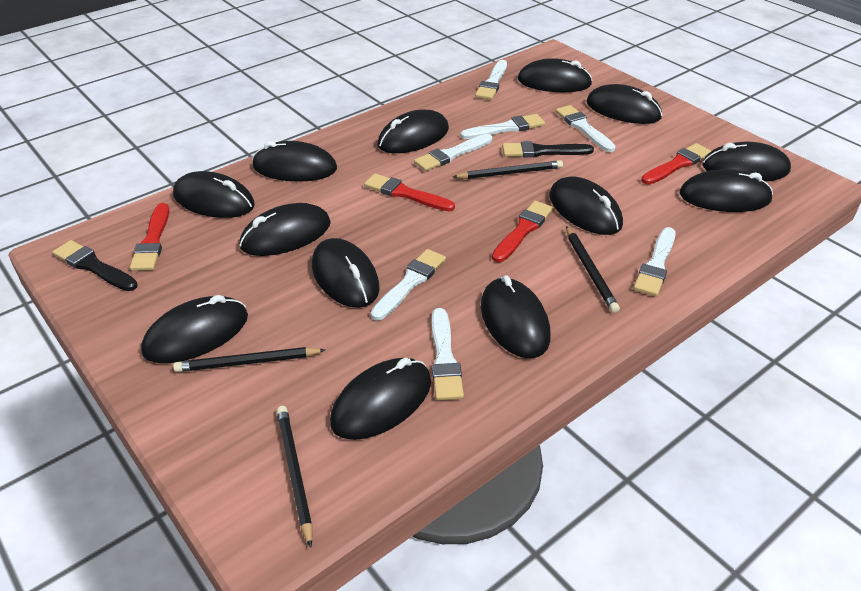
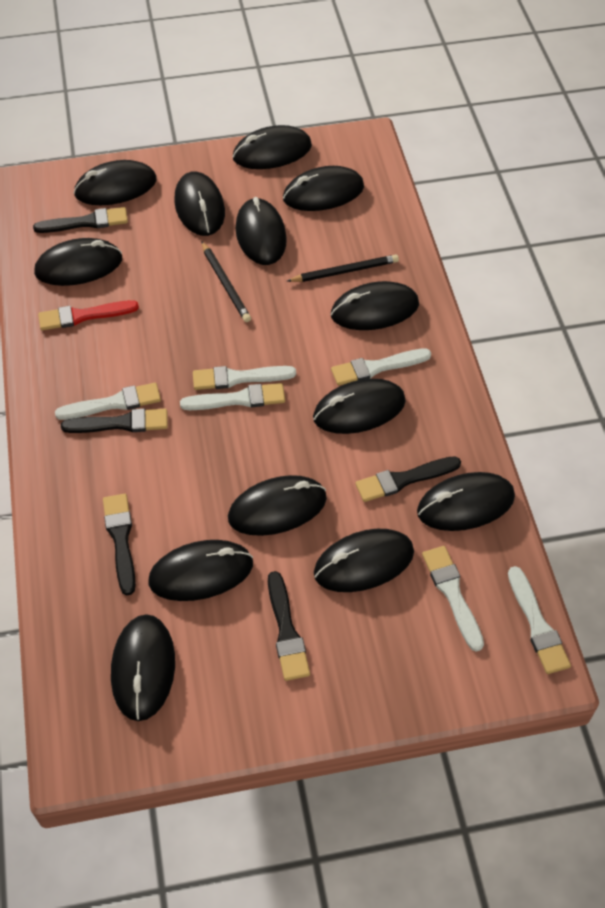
black brush: 2 -> 5
black pencil: 4 -> 2
red brush: 4 -> 1
white brush: 7 -> 6

